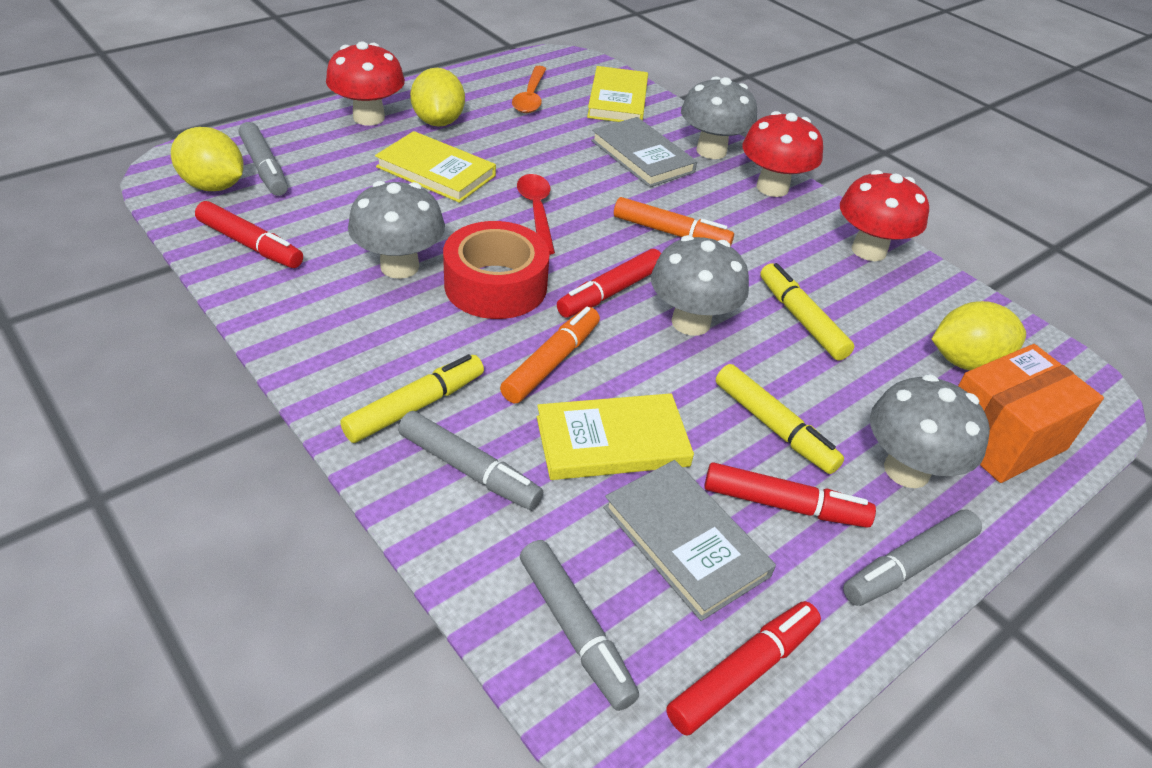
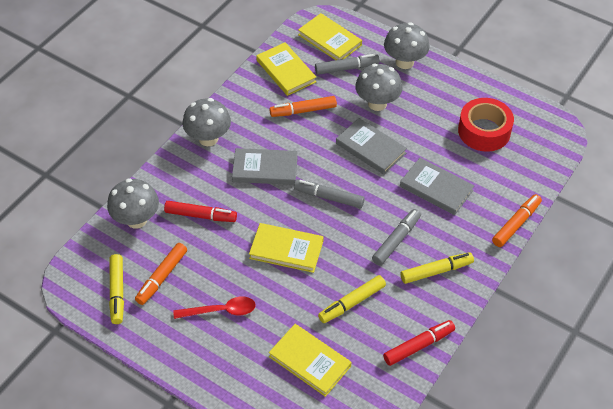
grey book: 2 -> 3
grey marker: 4 -> 3
orange box: 1 -> 0
orange marker: 2 -> 3
orange spoon: 1 -> 0
red marker: 4 -> 2
red mushroom: 3 -> 0
yellow book: 3 -> 4
yellow lemon: 3 -> 0

